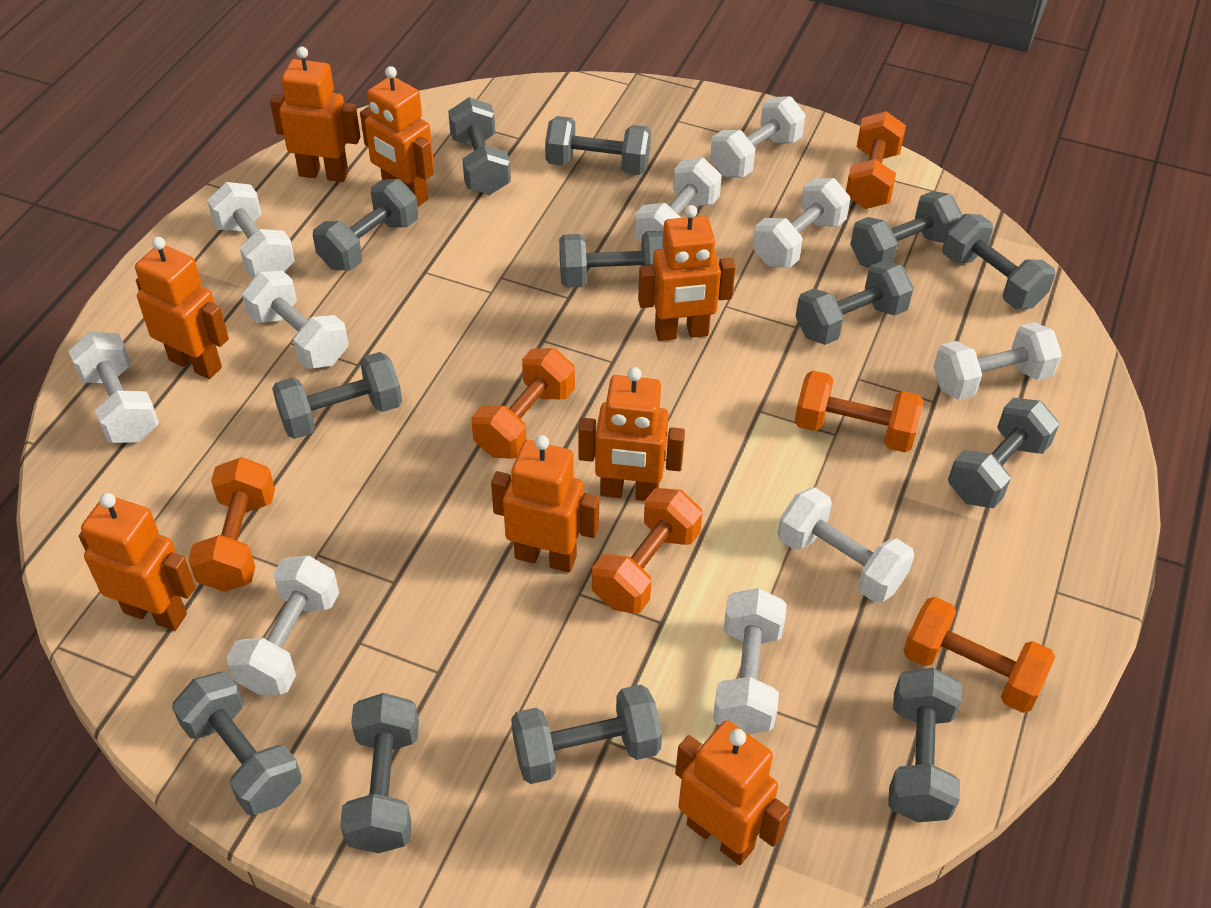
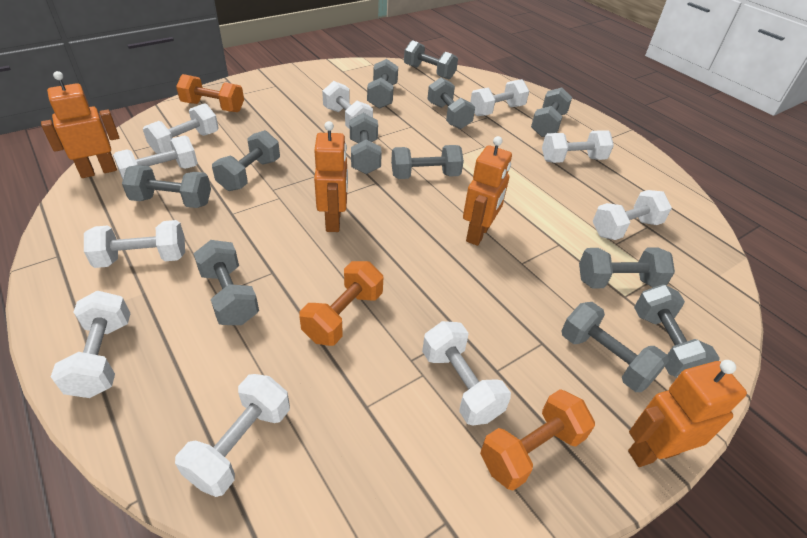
grey dumbbell: 13 -> 12
orange dumbbell: 6 -> 3
orange robot: 8 -> 4

